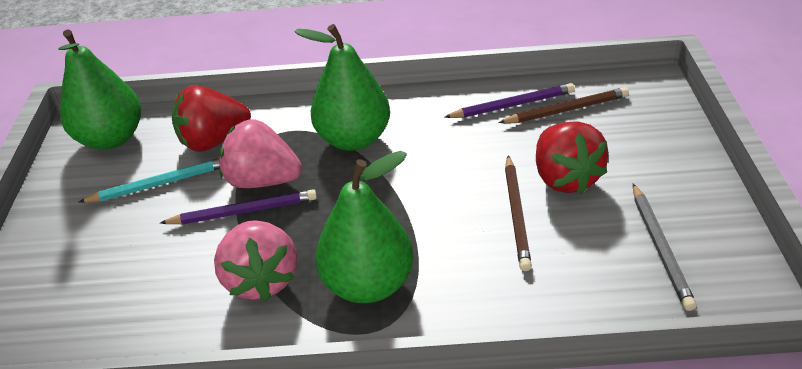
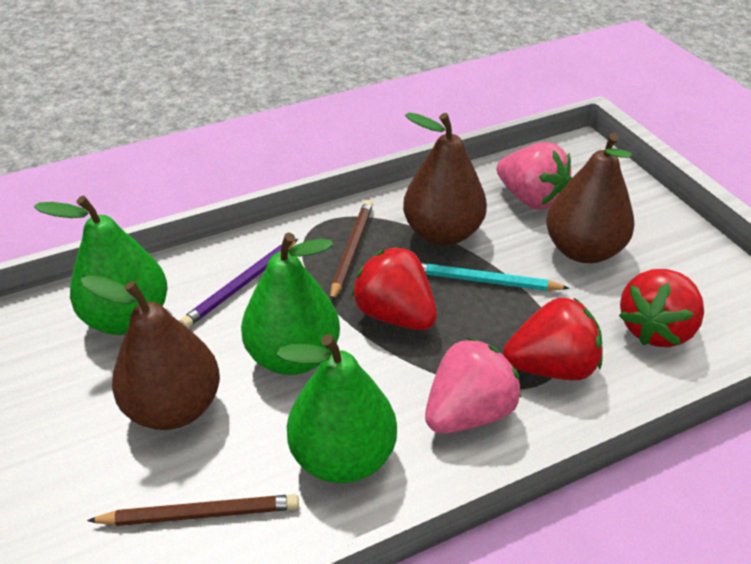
brown pear: 0 -> 3
grey pencil: 1 -> 0
purple pencil: 2 -> 1
red strawberry: 2 -> 3

